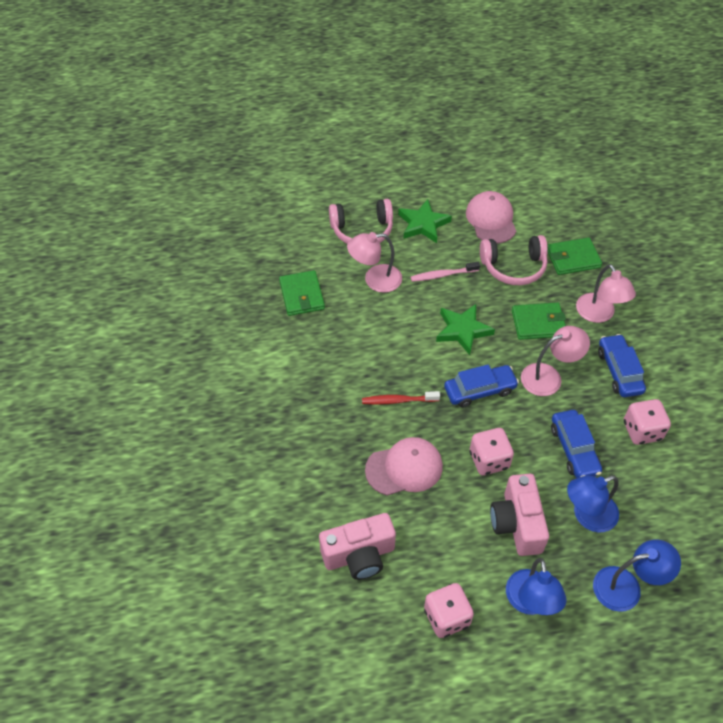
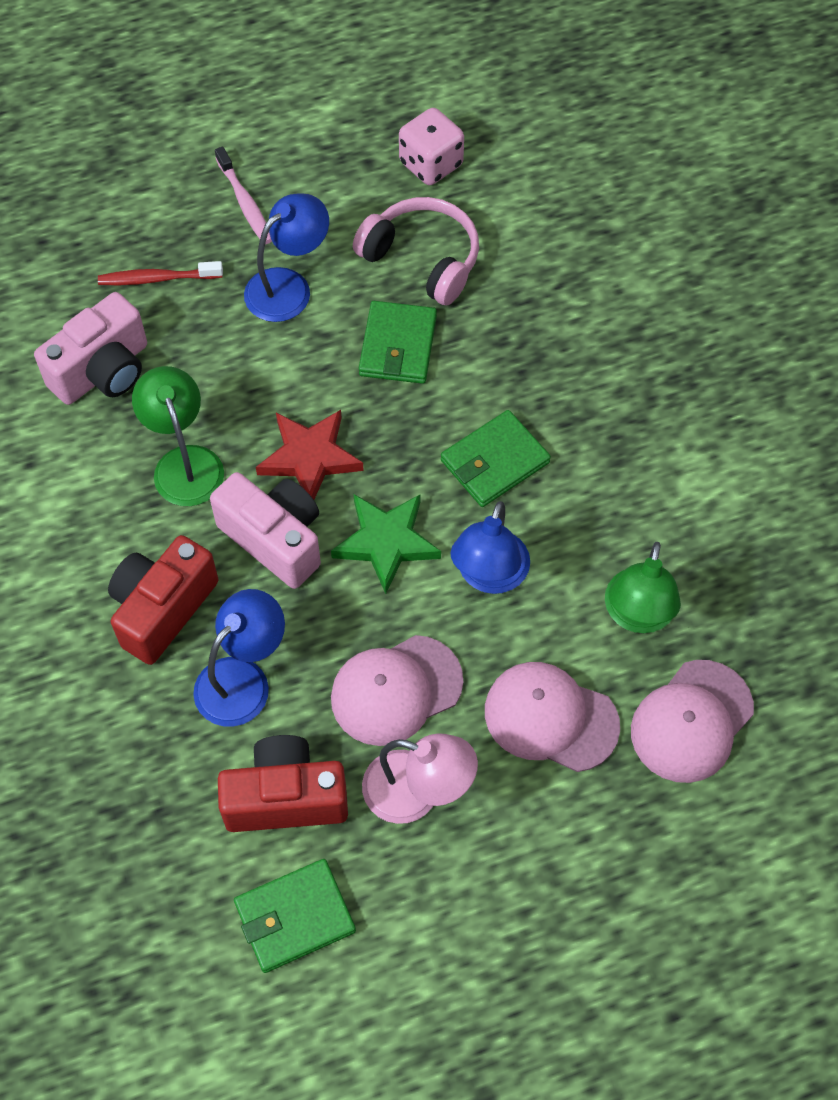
blue car: 3 -> 0
green lamp: 0 -> 2
green star: 2 -> 1
pink cap: 2 -> 3
pink dice: 3 -> 1
pink headphones: 2 -> 1
pink lamp: 3 -> 1
red camera: 0 -> 2
red star: 0 -> 1

